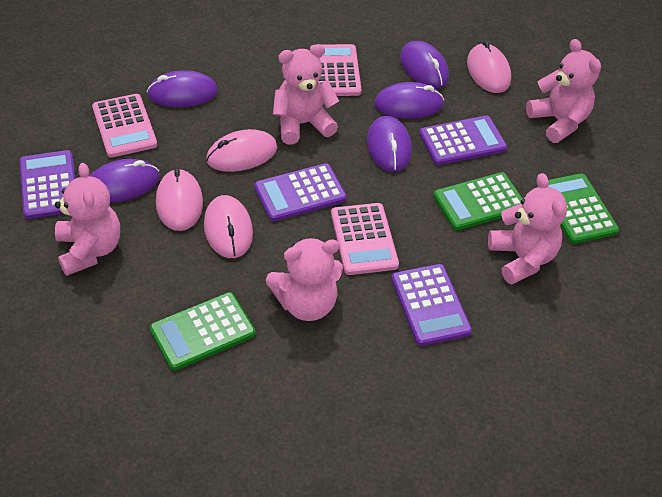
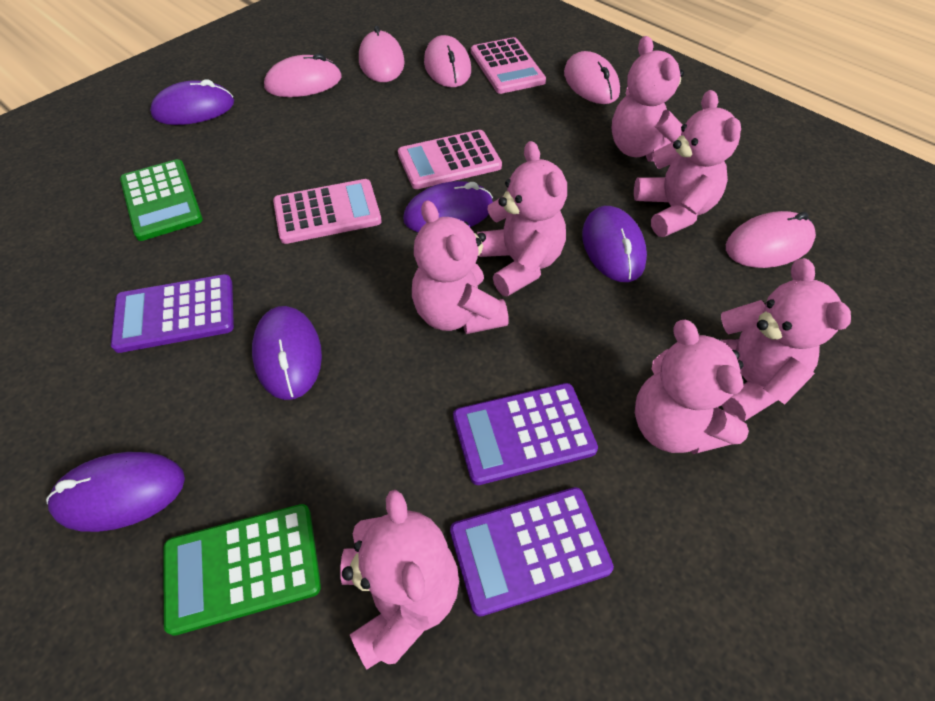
green calculator: 3 -> 2
pink mouse: 4 -> 5
pink teddy bear: 5 -> 7
purple calculator: 4 -> 3

